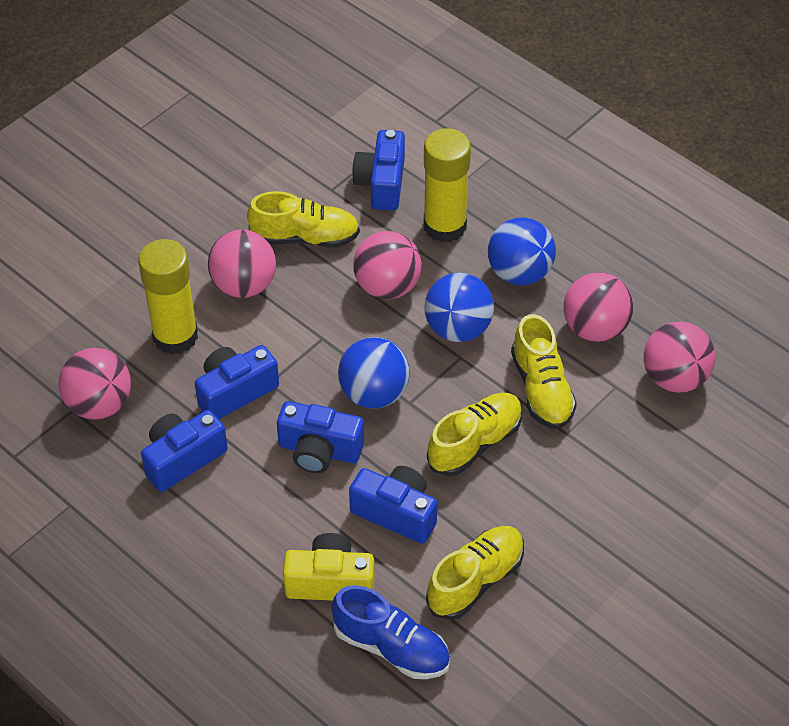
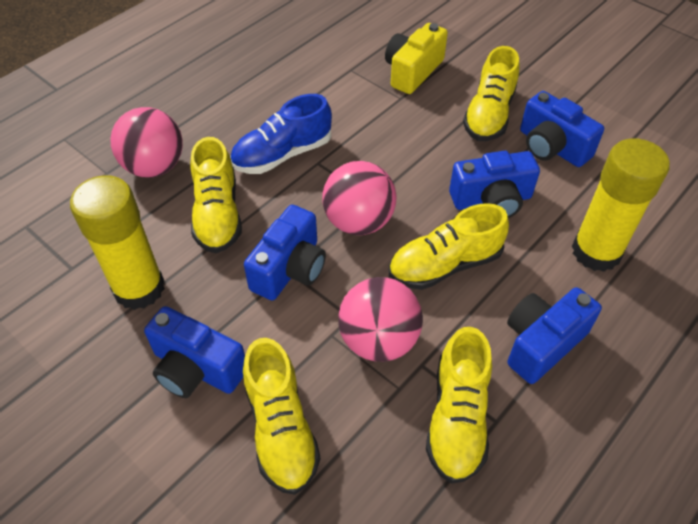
blue ball: 3 -> 0
pink ball: 5 -> 3
yellow shoe: 4 -> 5

